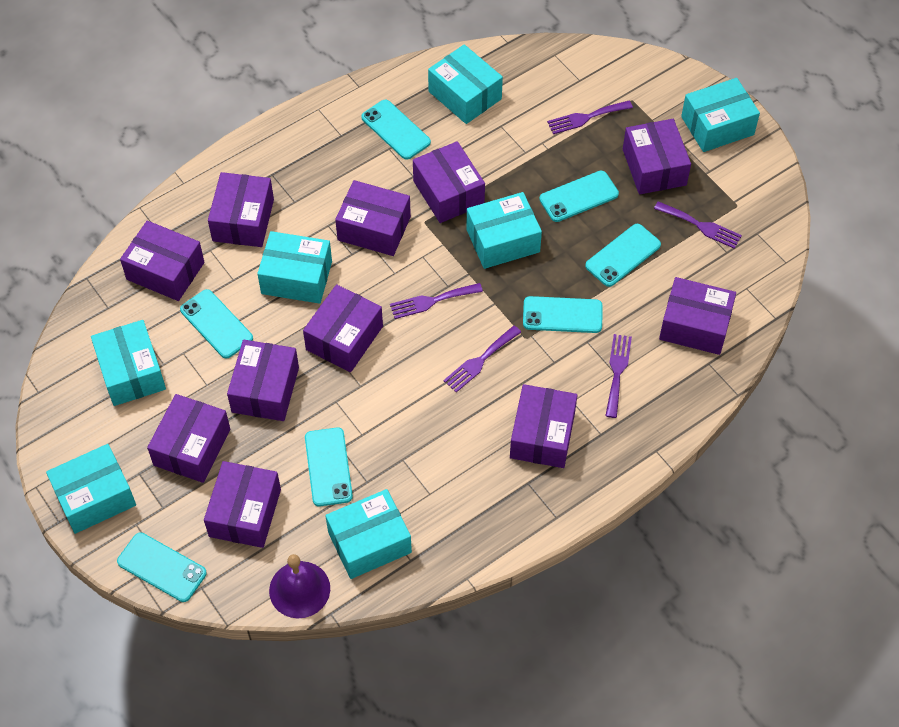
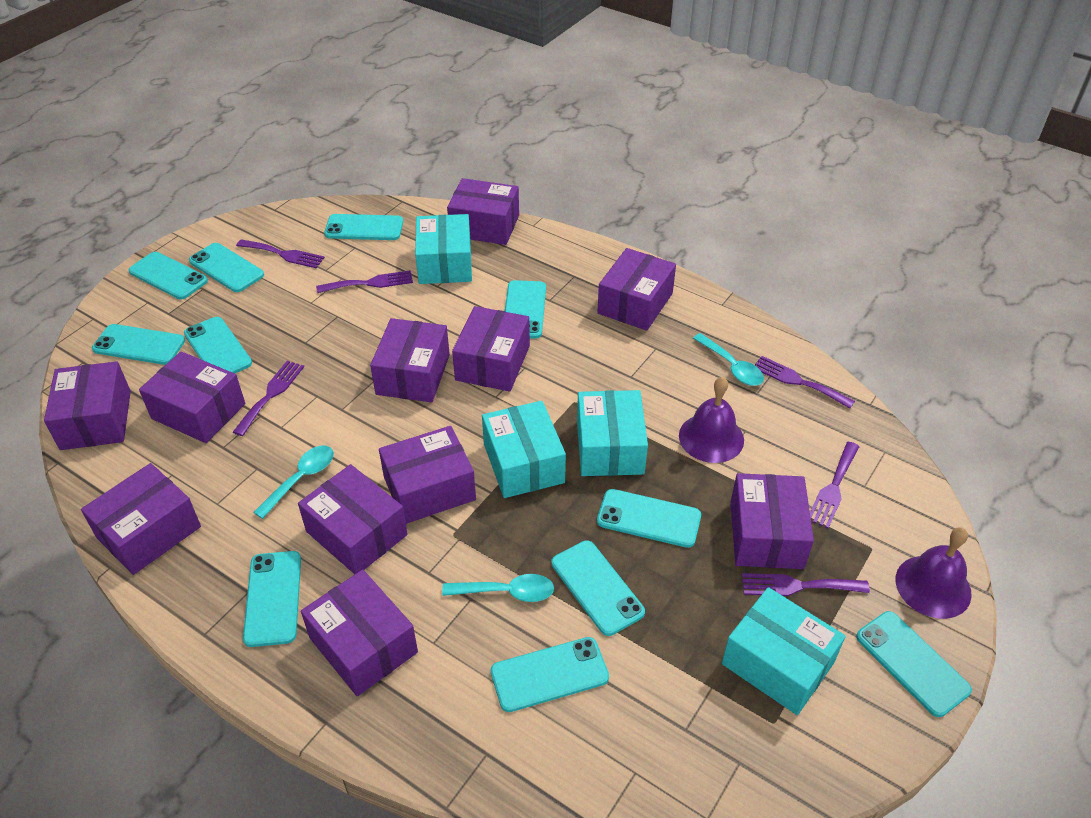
purple bell: 1 -> 2
purple fork: 5 -> 6
turquoise box: 7 -> 4
turquoise phone: 7 -> 11
turquoise spoon: 0 -> 3

